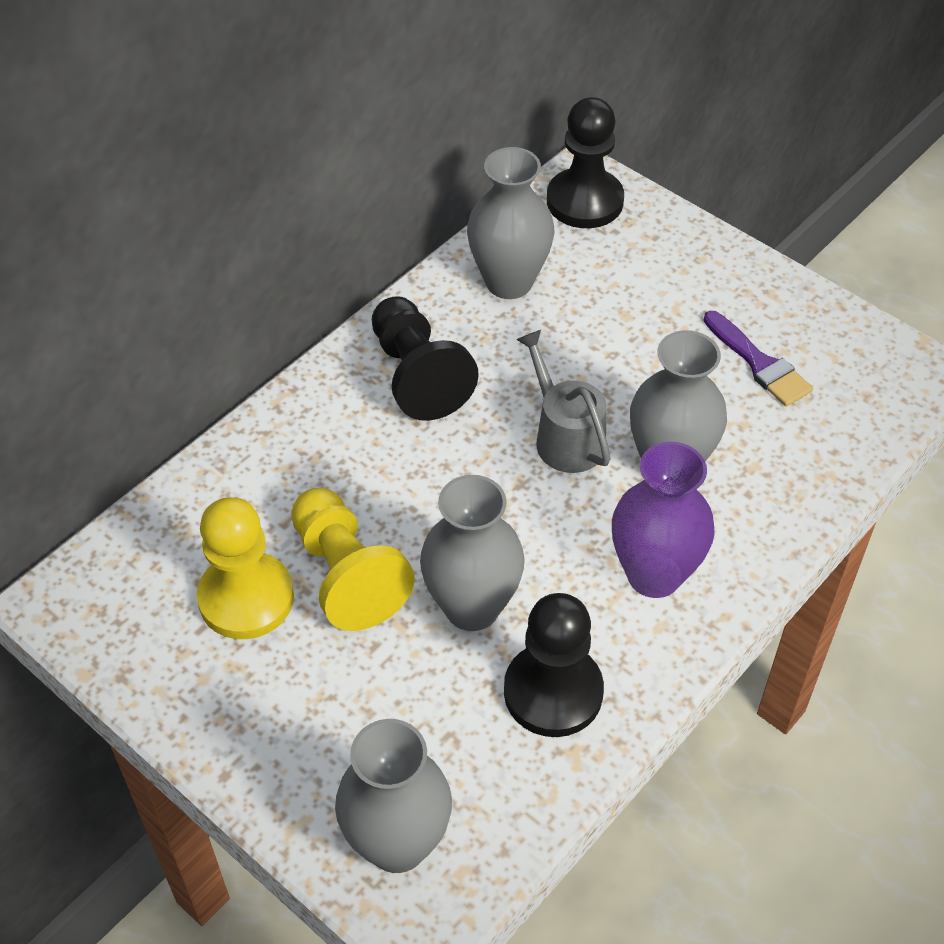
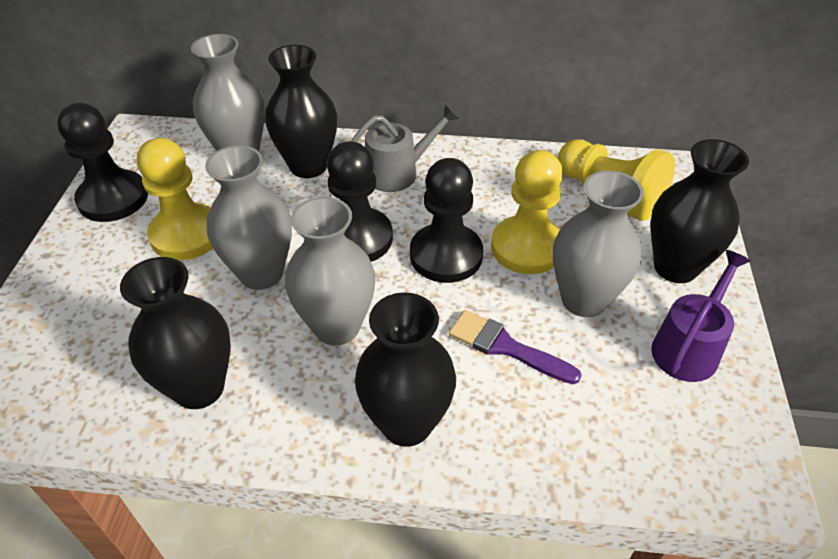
black vase: 0 -> 4
purple vase: 1 -> 0
purple watering can: 0 -> 1
yellow pawn: 2 -> 3

